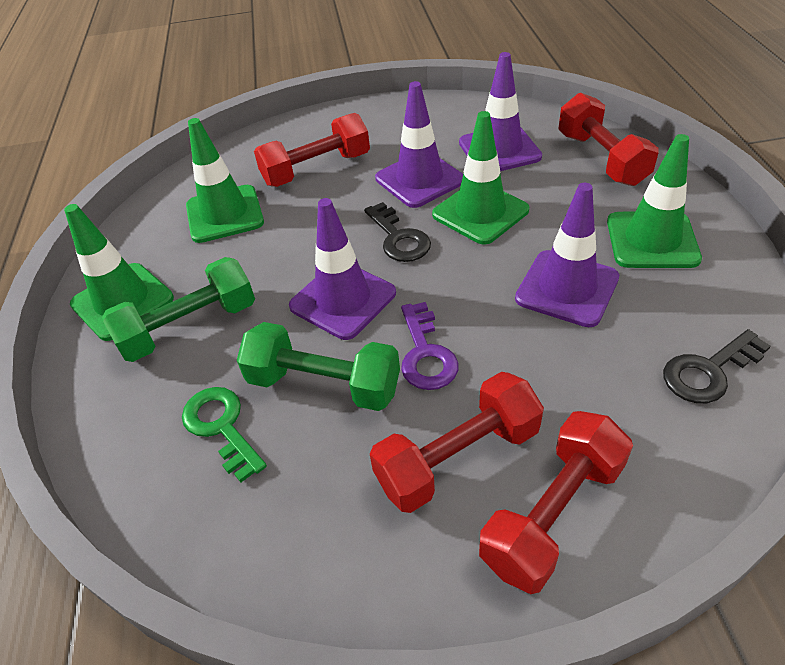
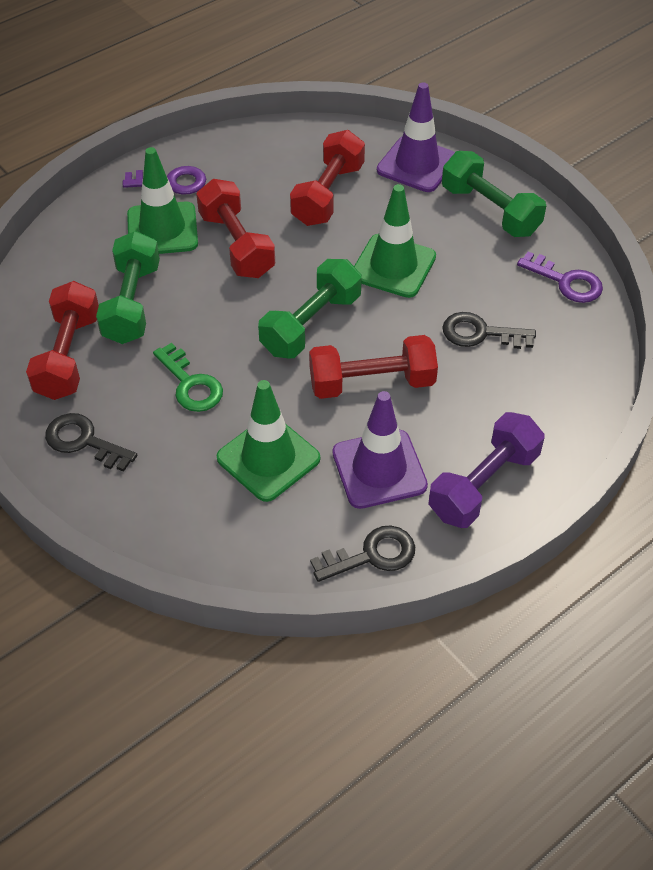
black key: 2 -> 3
green dumbbell: 2 -> 3
green traffic cone: 4 -> 3
purple dumbbell: 0 -> 1
purple key: 1 -> 2
purple traffic cone: 4 -> 2

